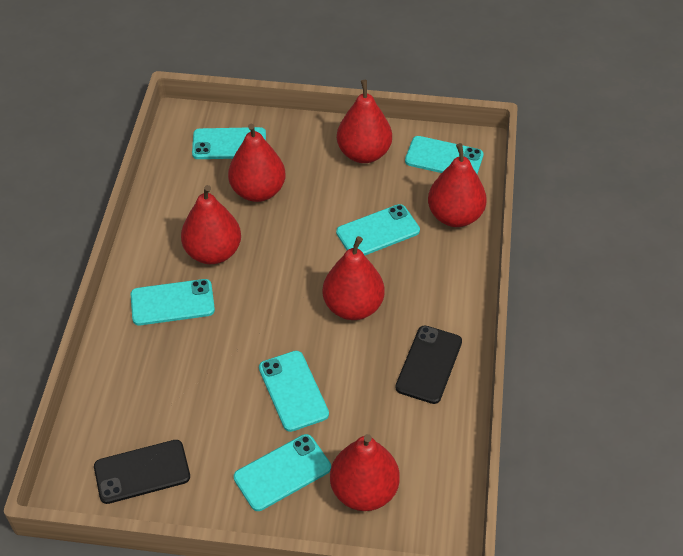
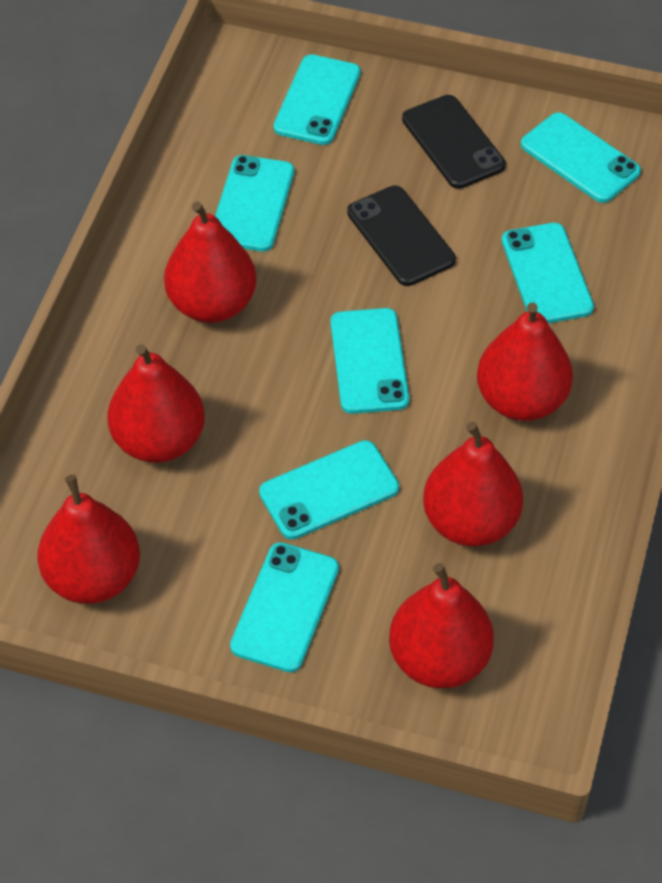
turquoise phone: 6 -> 7

